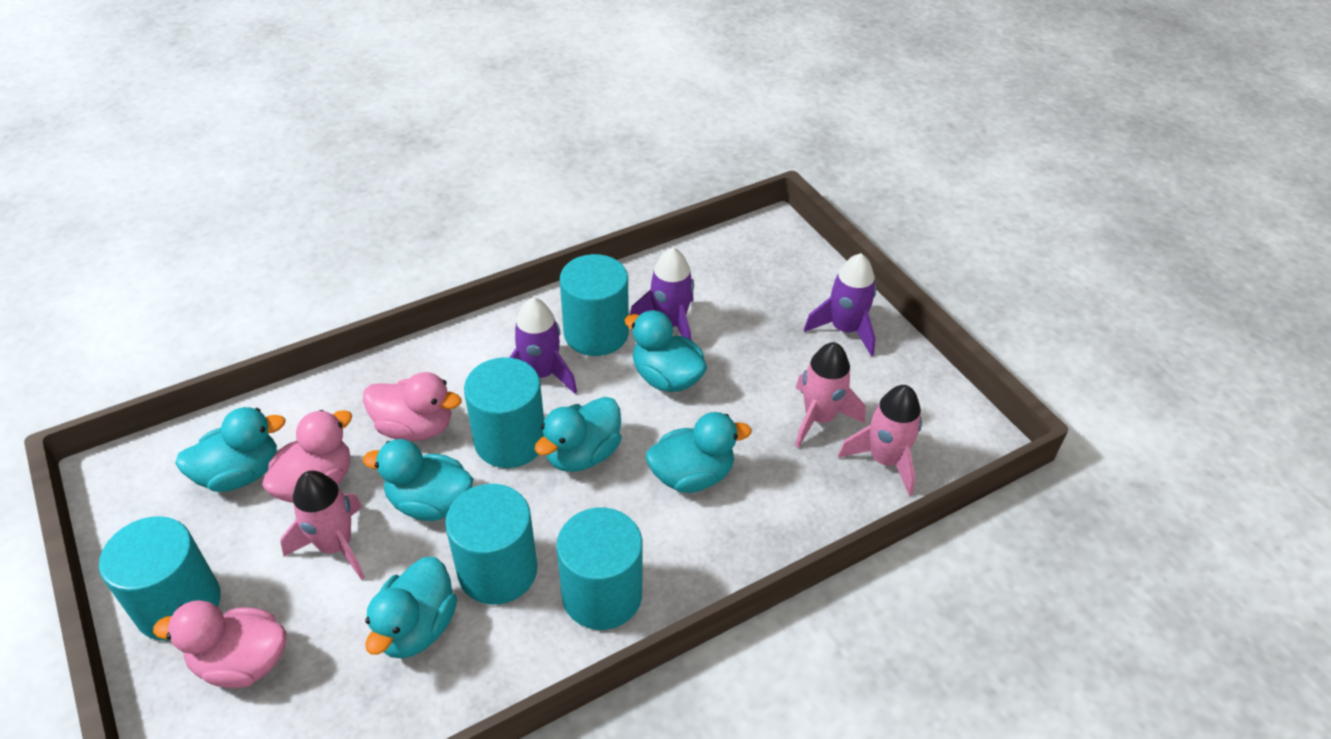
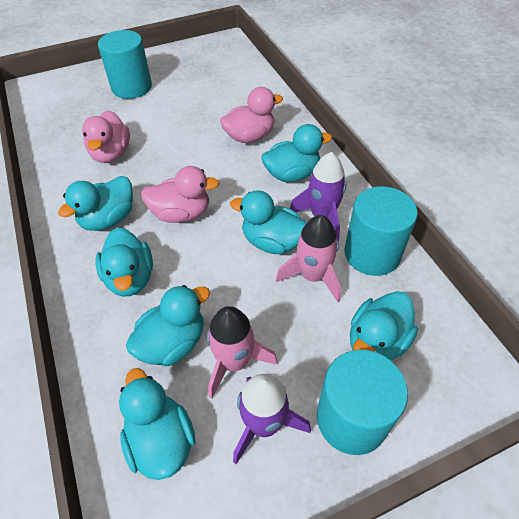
pink rocket: 3 -> 2
purple rocket: 3 -> 2
turquoise cylinder: 5 -> 3
turquoise duck: 6 -> 7

